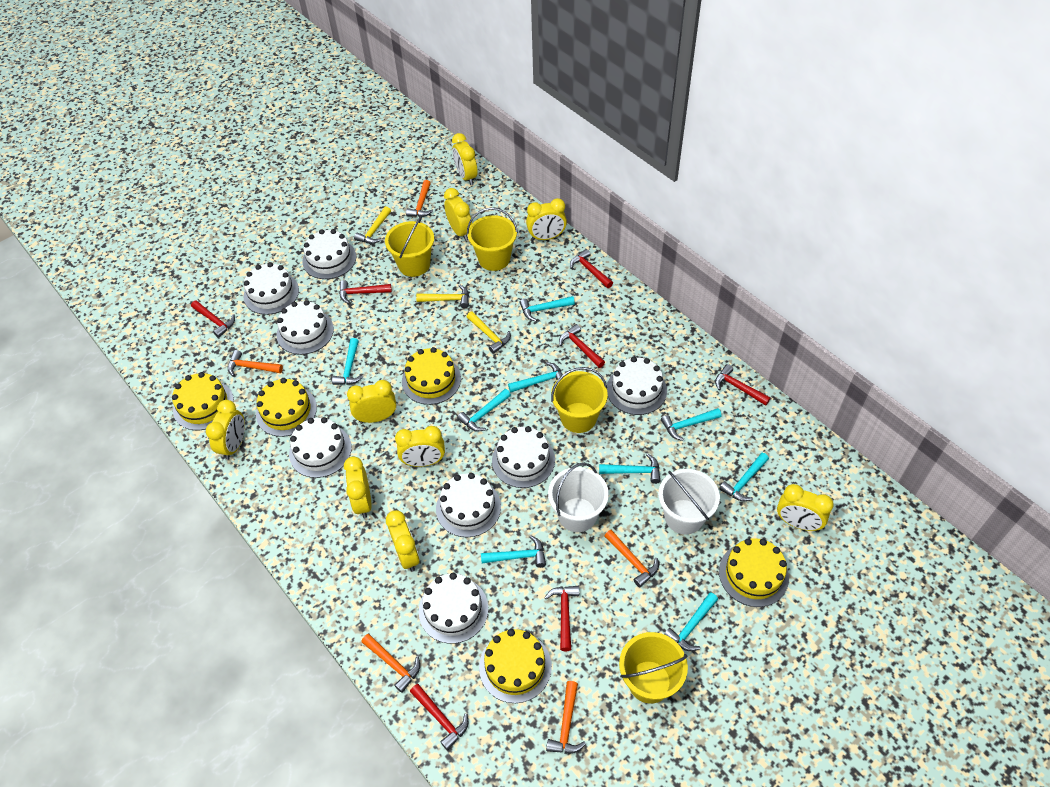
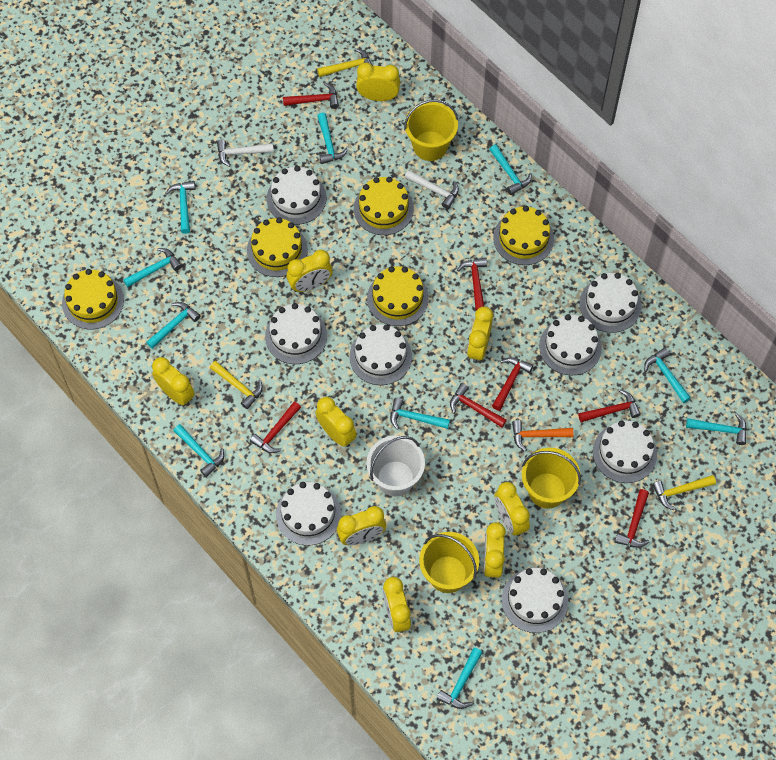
orange hammer: 5 -> 1
turquoise hammer: 9 -> 10
white bucket: 2 -> 1
white hammer: 0 -> 2
yellow bucket: 4 -> 3

